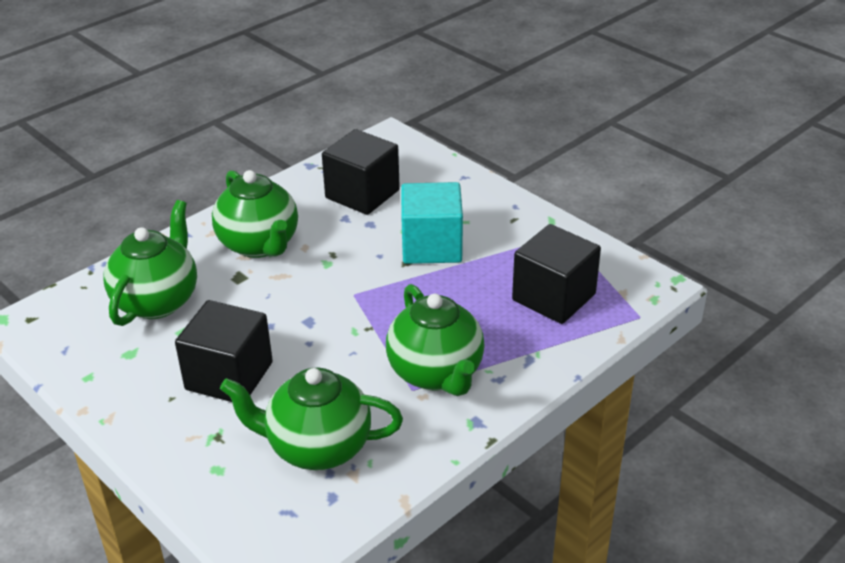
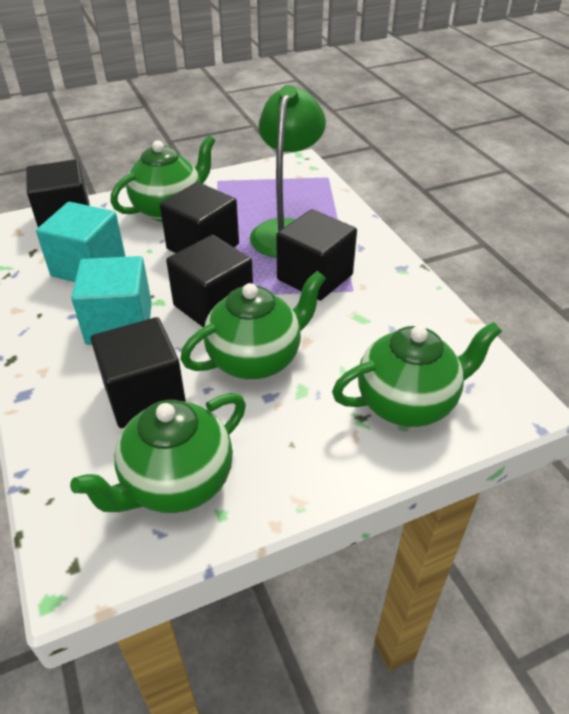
black cube: 3 -> 5
green lamp: 0 -> 1
turquoise cube: 1 -> 2

